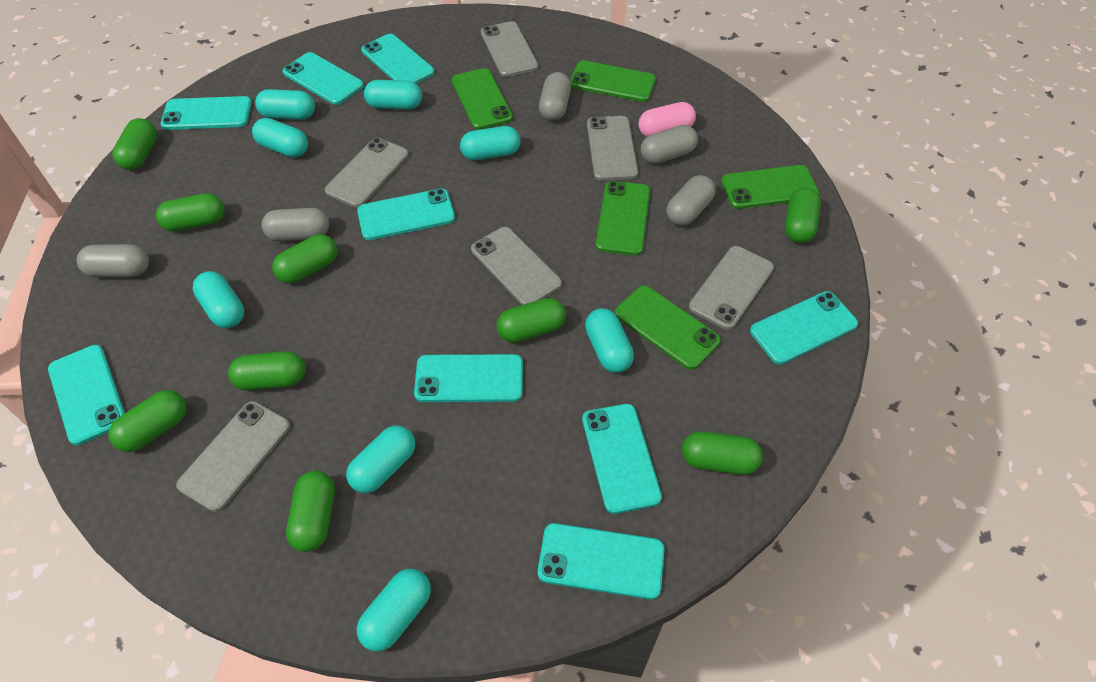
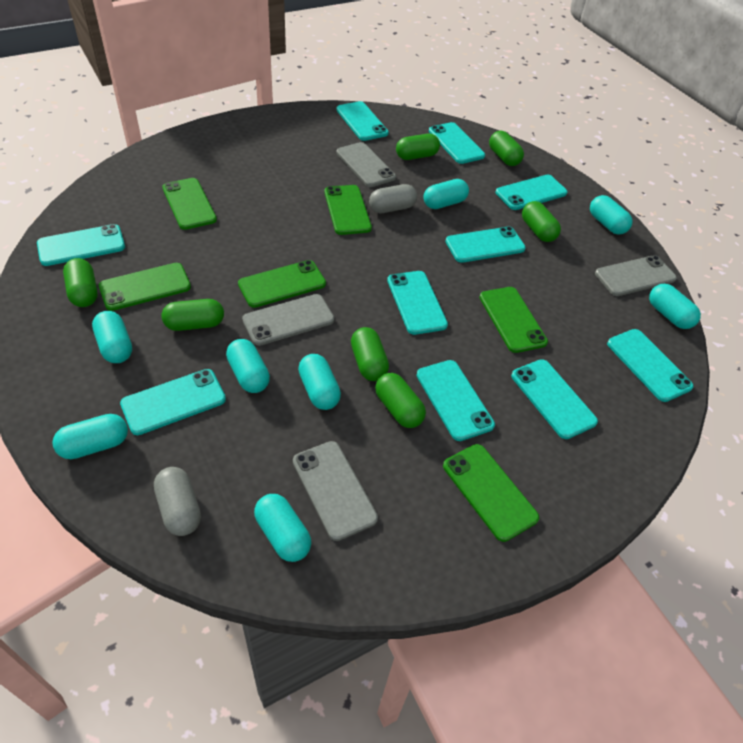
green capsule: 9 -> 7
green phone: 5 -> 6
grey capsule: 5 -> 2
grey phone: 6 -> 4
pink capsule: 1 -> 0
turquoise phone: 9 -> 10

